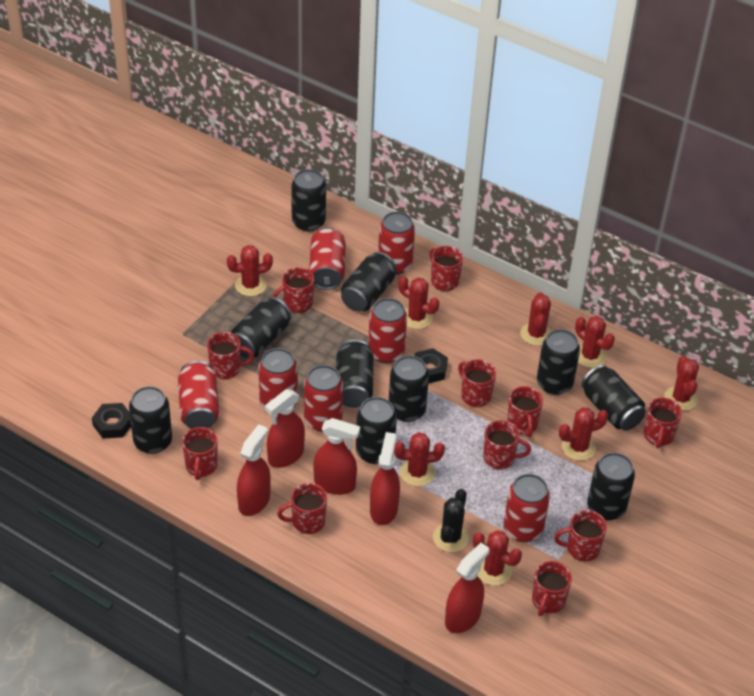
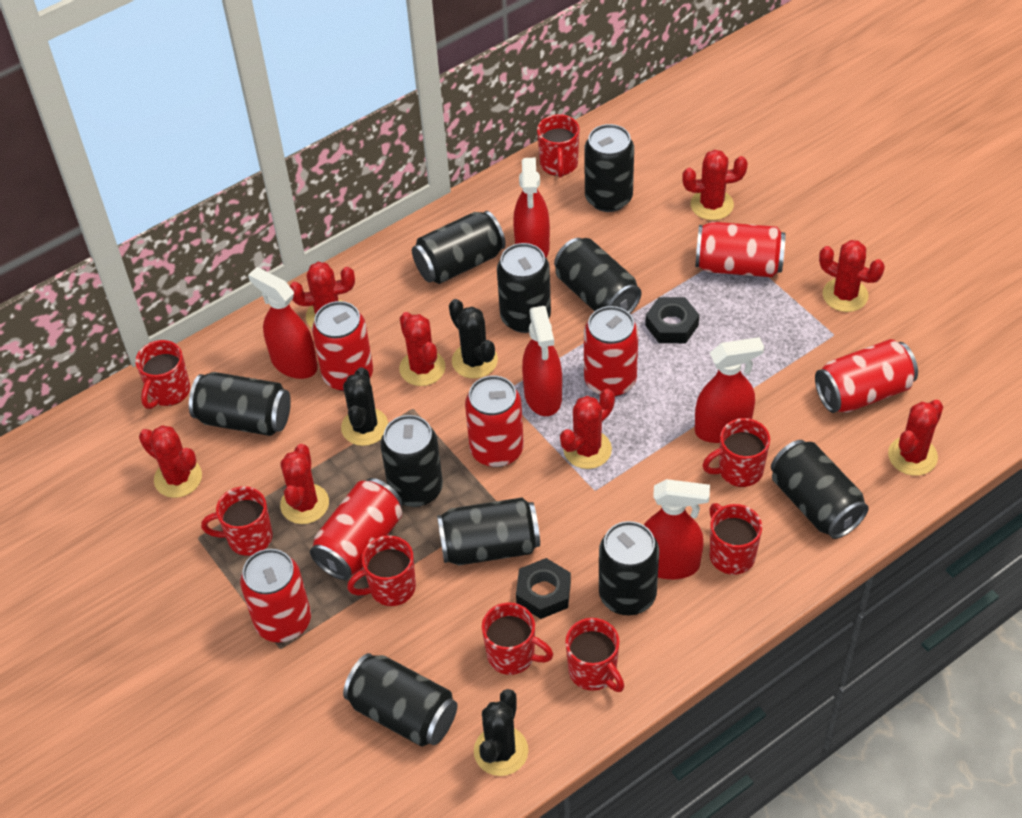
black cactus: 1 -> 3
red mug: 11 -> 8

